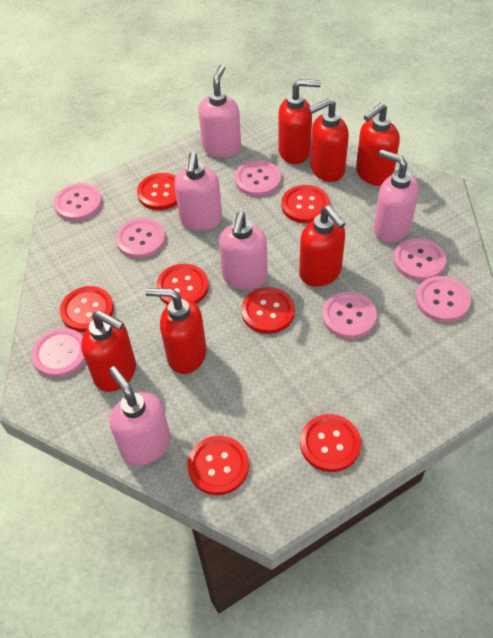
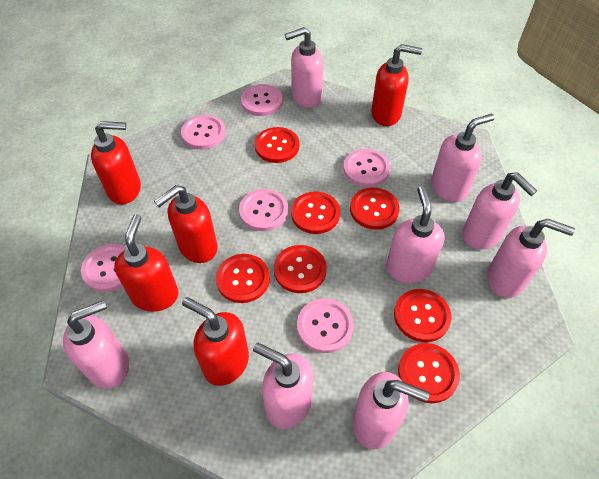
pink button: 7 -> 6
pink soap dispenser: 5 -> 8
red soap dispenser: 6 -> 5

